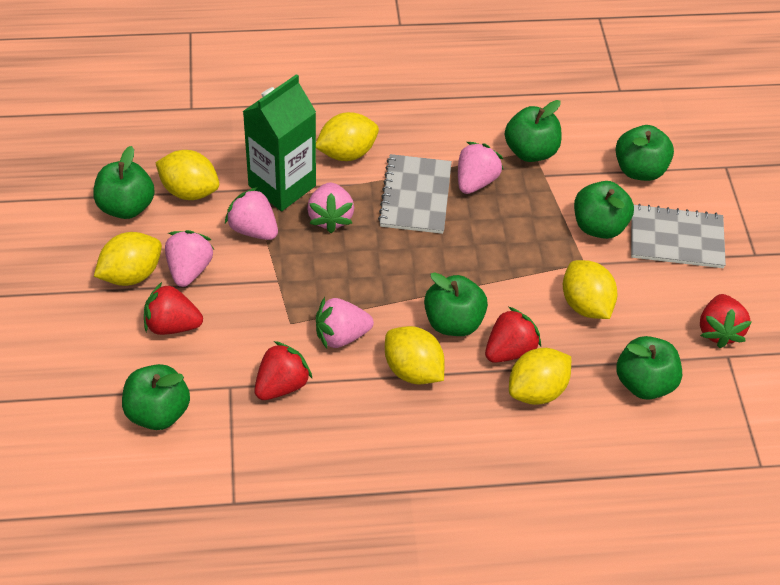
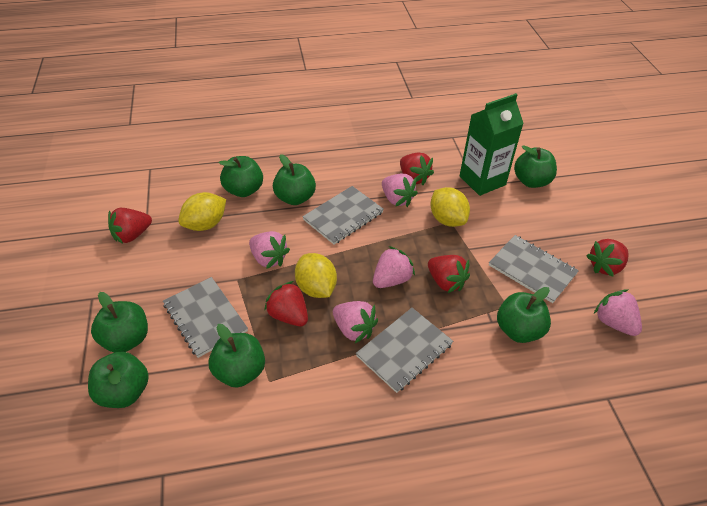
grey notebook: 2 -> 4
red strawberry: 4 -> 5
yellow lemon: 6 -> 3

